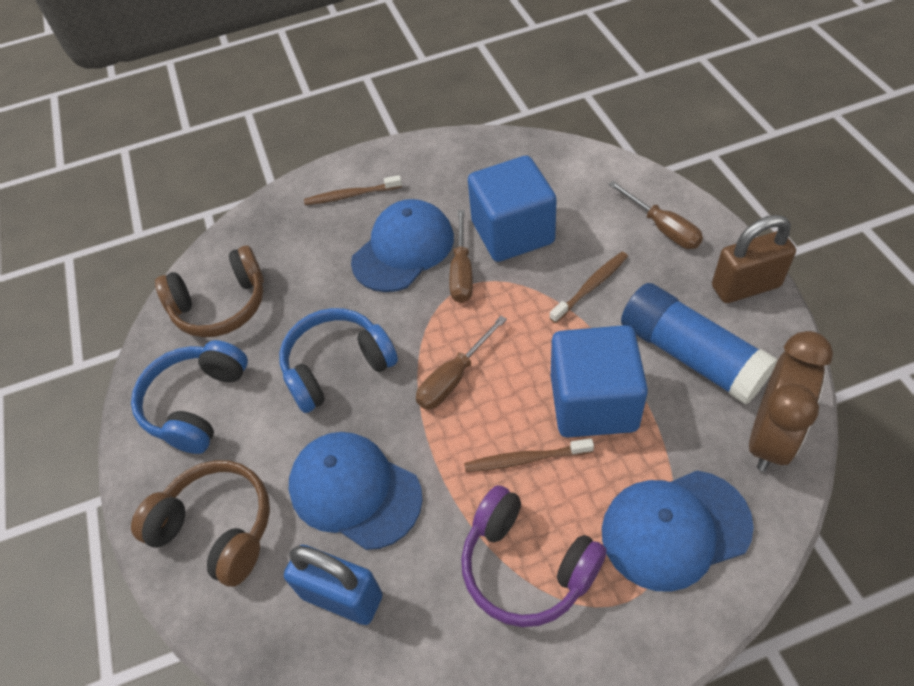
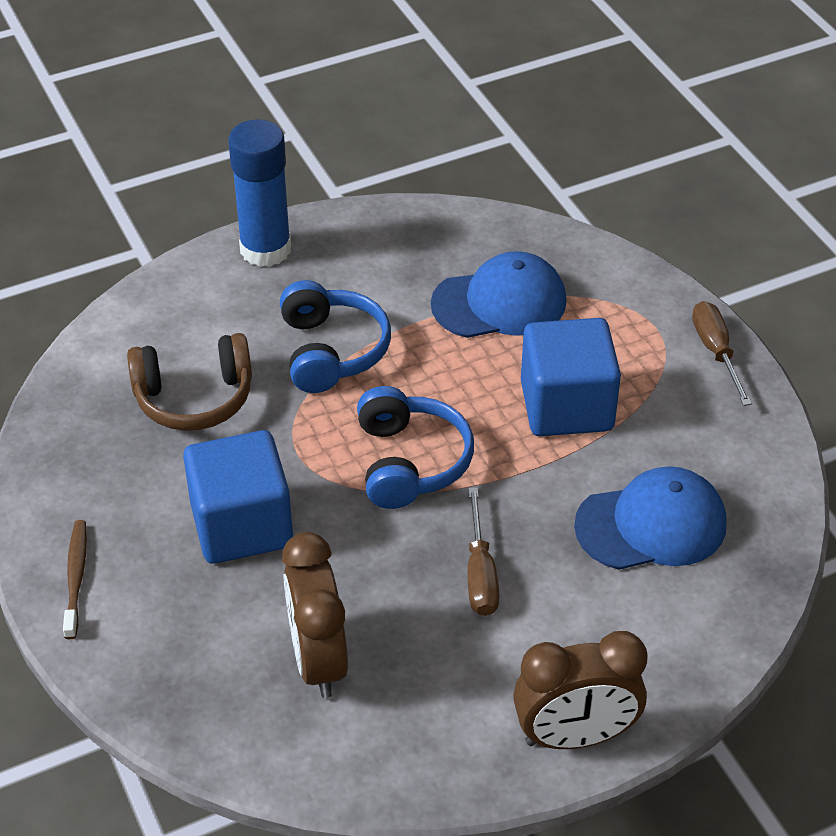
blue cap: 3 -> 2
blue padlock: 1 -> 0
brown clock: 1 -> 2
brown headphones: 2 -> 1
brown padlock: 1 -> 0
brown screwdriver: 3 -> 2
brown toothbrush: 3 -> 1
purple headphones: 1 -> 0

